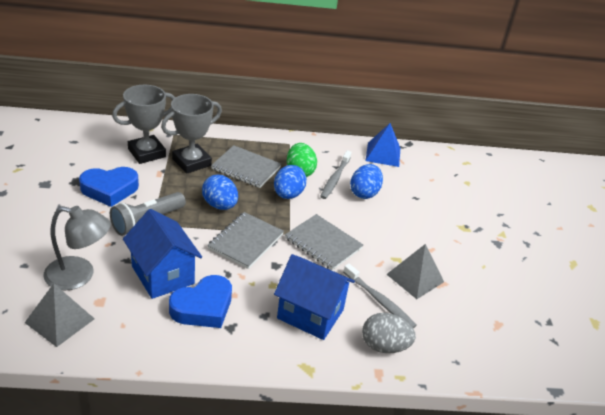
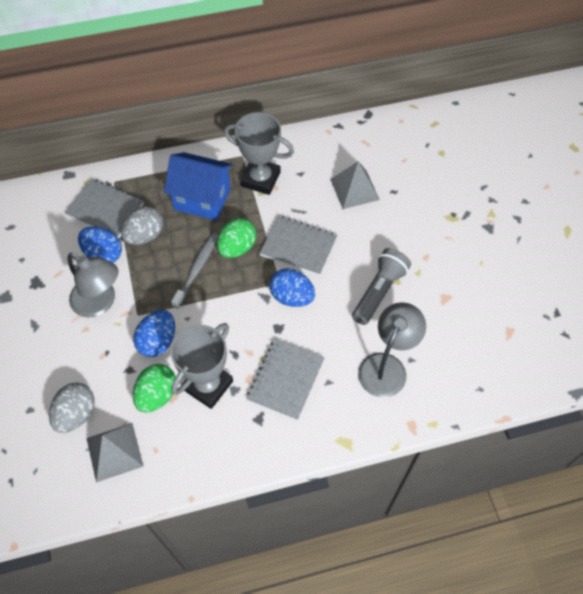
blue heart: 2 -> 0
blue house: 2 -> 1
blue pyramid: 1 -> 0
green egg: 1 -> 2
grey egg: 1 -> 2
grey lamp: 1 -> 2
grey toothbrush: 2 -> 1

